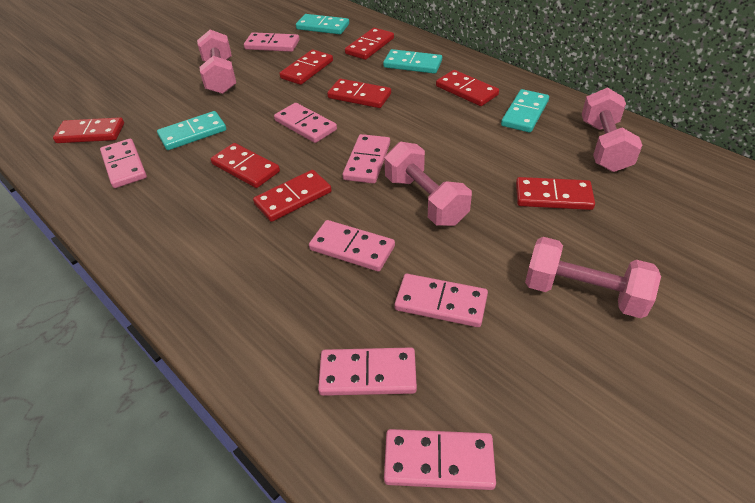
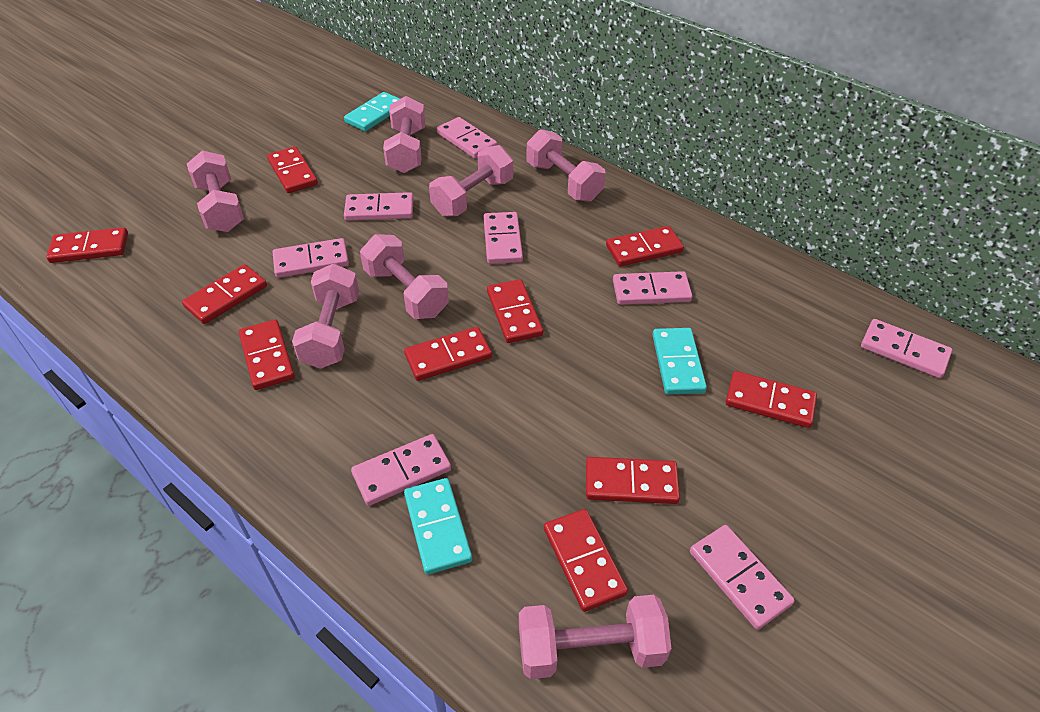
pink dumbbell: 4 -> 7
red domino: 8 -> 10
turquoise domino: 4 -> 3

